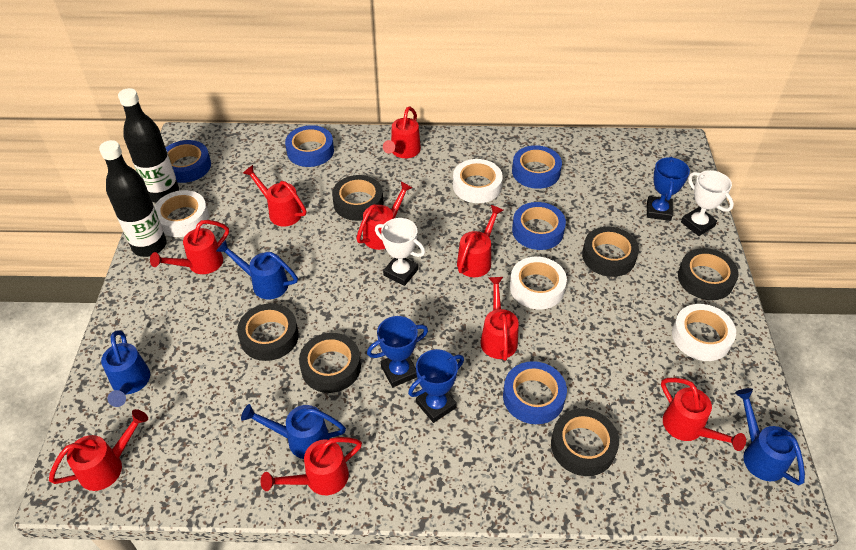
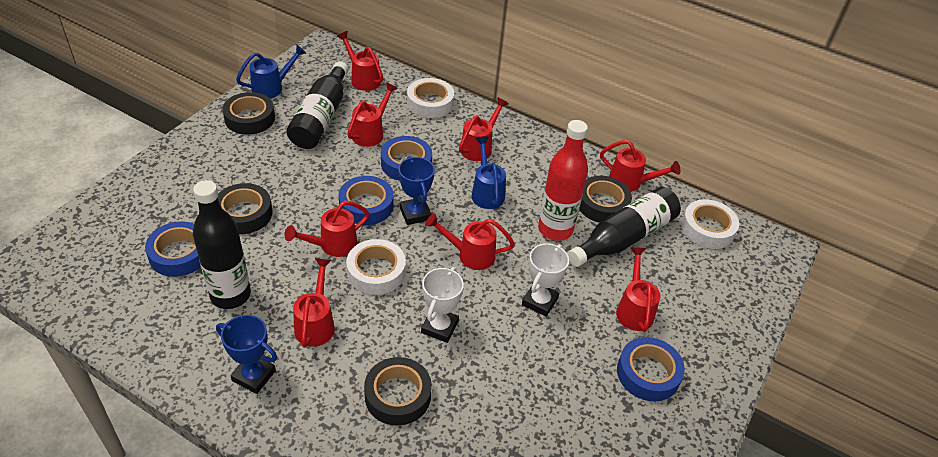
black bottle: 2 -> 3
black tape: 6 -> 4
blue tape: 5 -> 4
blue trophy: 3 -> 2
blue watering can: 4 -> 2
red bottle: 0 -> 1
red watering can: 9 -> 8
white tape: 4 -> 3

